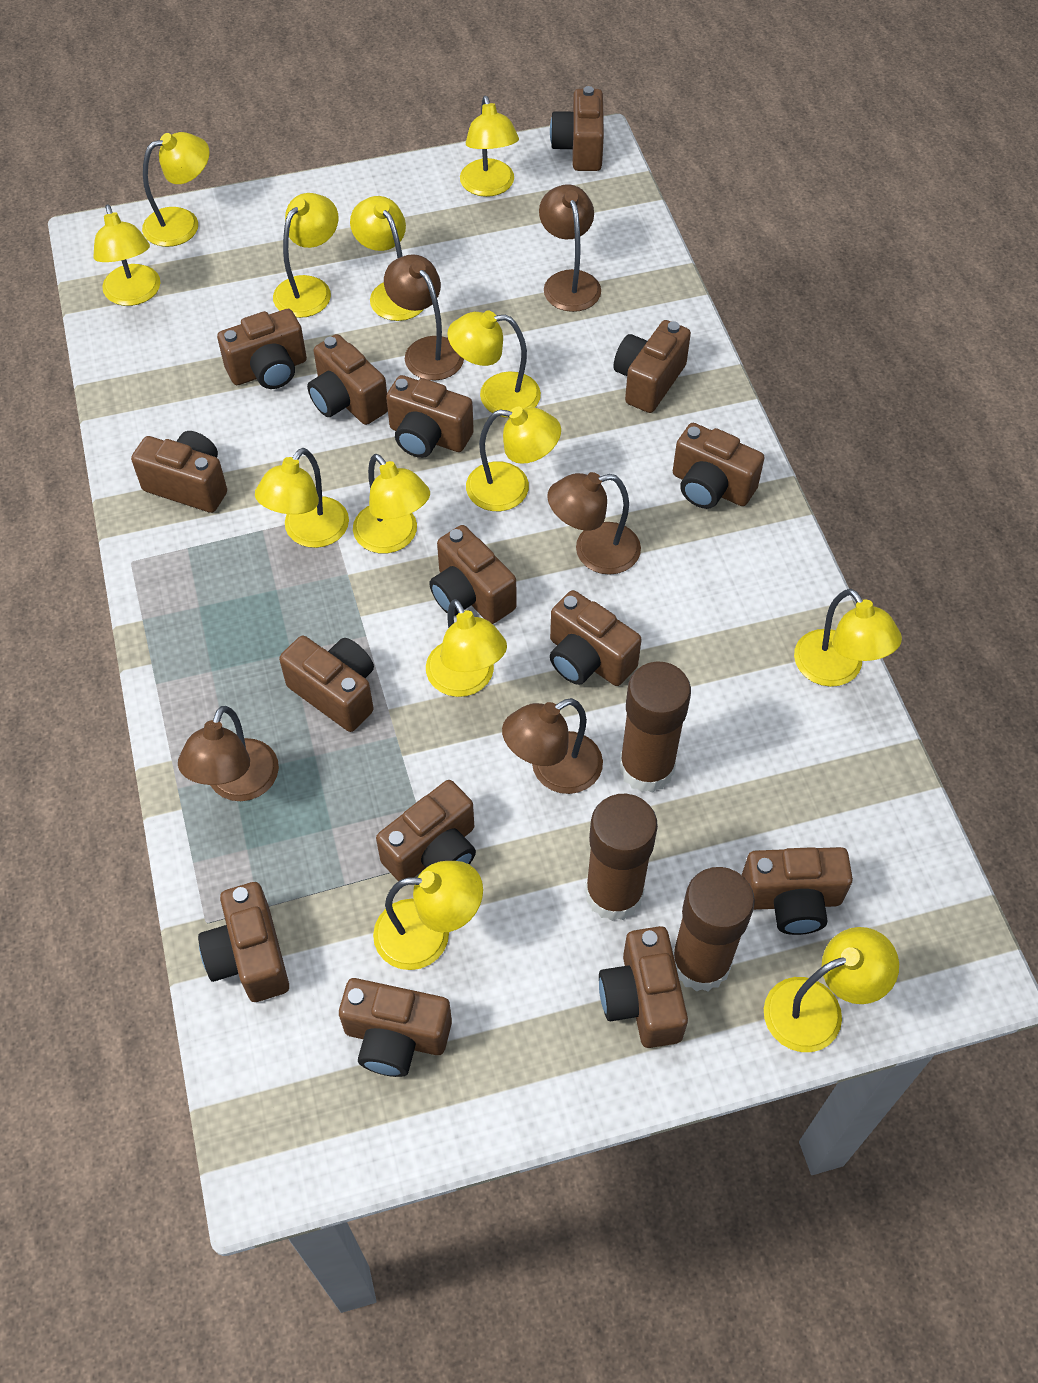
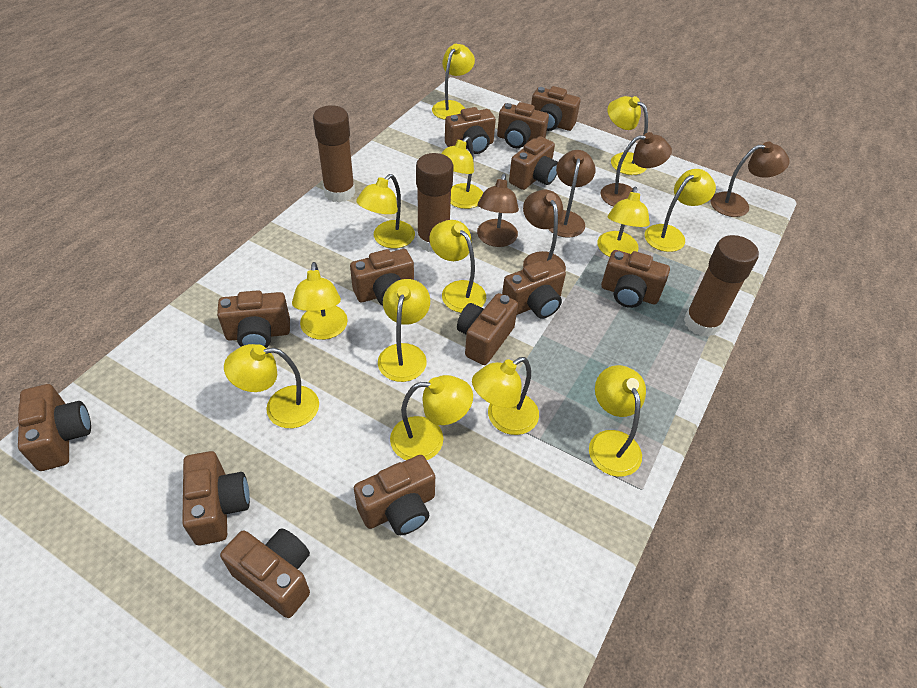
brown camera: 15 -> 13

